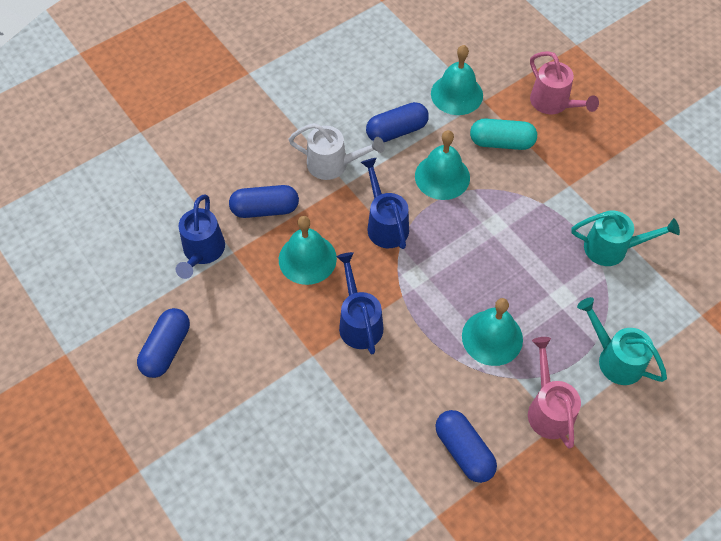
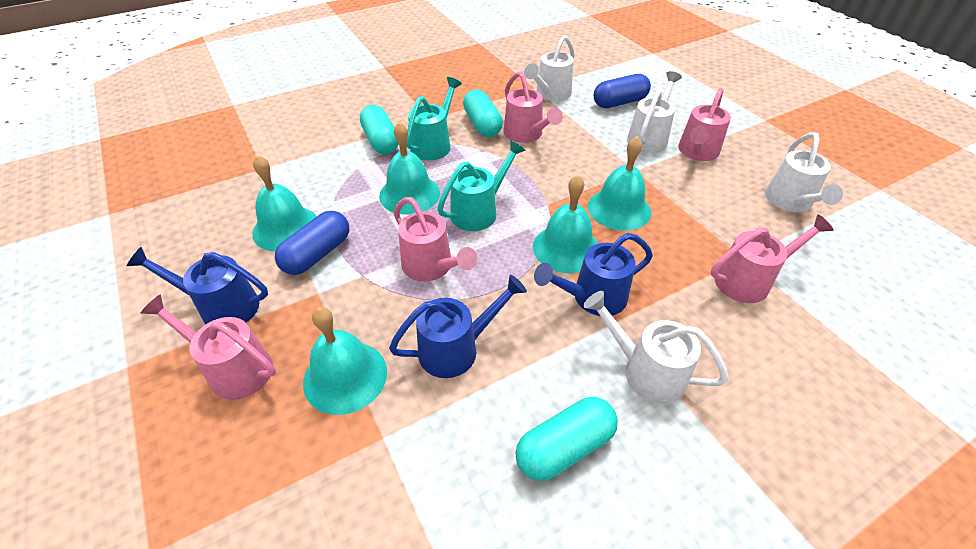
blue capsule: 4 -> 2
pink watering can: 2 -> 5
turquoise bell: 4 -> 5
turquoise capsule: 1 -> 3
white watering can: 1 -> 4

